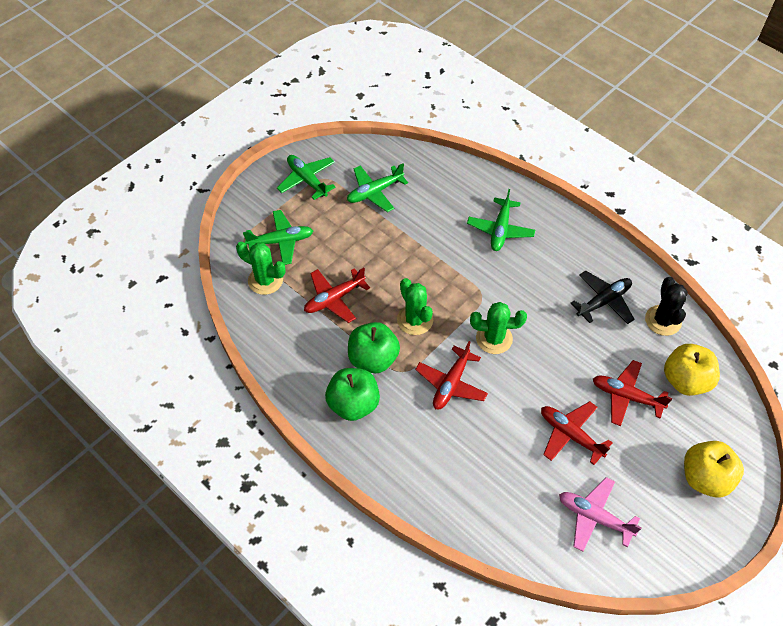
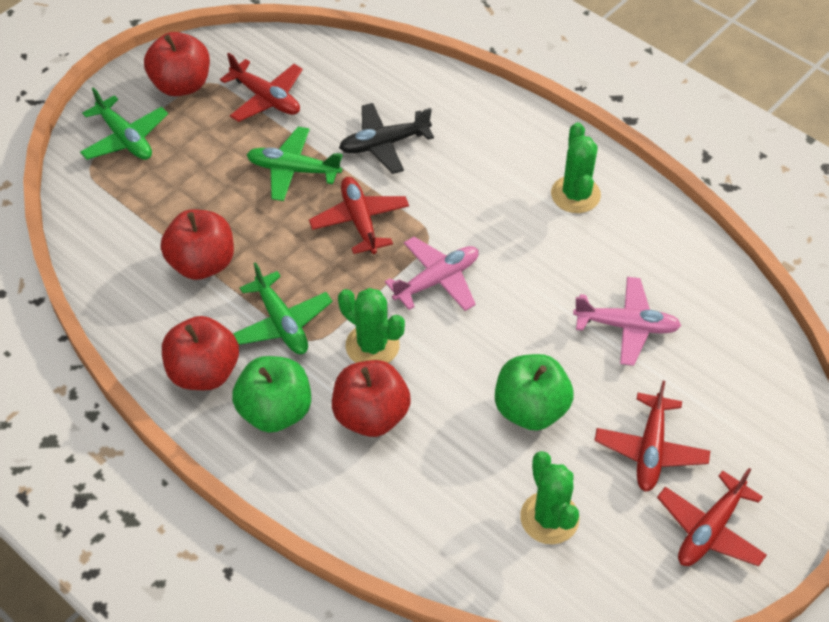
black cactus: 1 -> 0
green plane: 4 -> 3
pink plane: 1 -> 2
red apple: 0 -> 4
yellow apple: 2 -> 0

